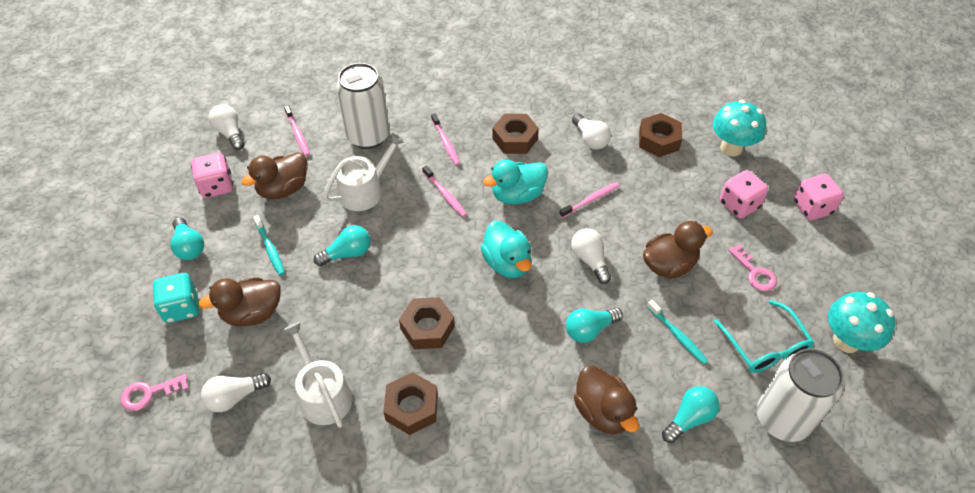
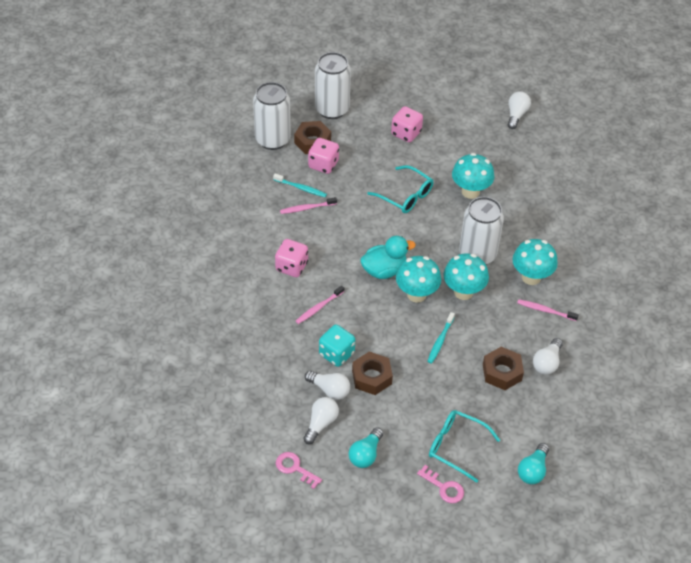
brown duck: 4 -> 0
brown nut: 4 -> 3
pink toothbrush: 4 -> 3
turquoise duck: 2 -> 1
turquoise glasses: 1 -> 2
turquoise light bulb: 4 -> 2
turquoise mushroom: 2 -> 4
white can: 2 -> 3
white watering can: 2 -> 0

